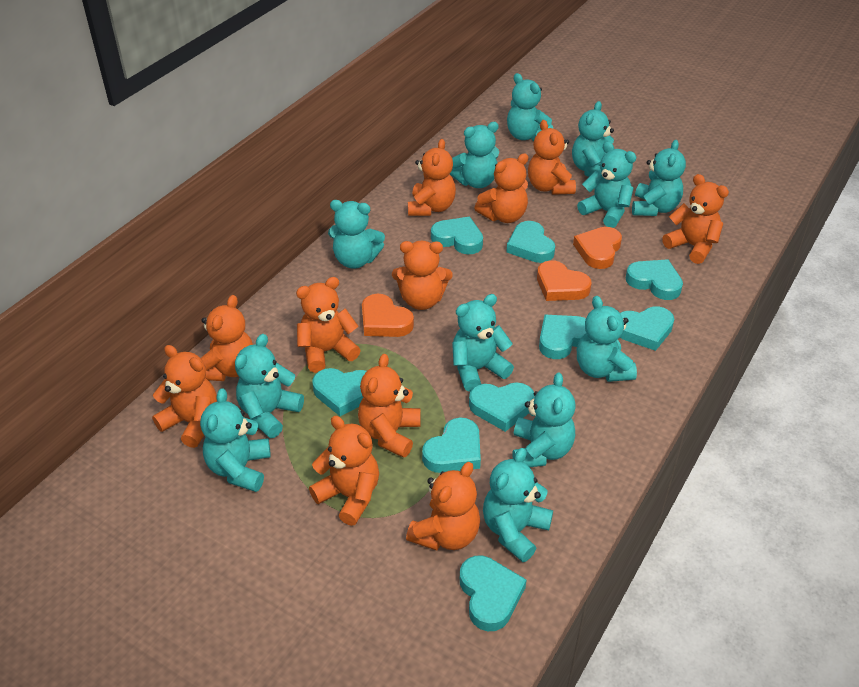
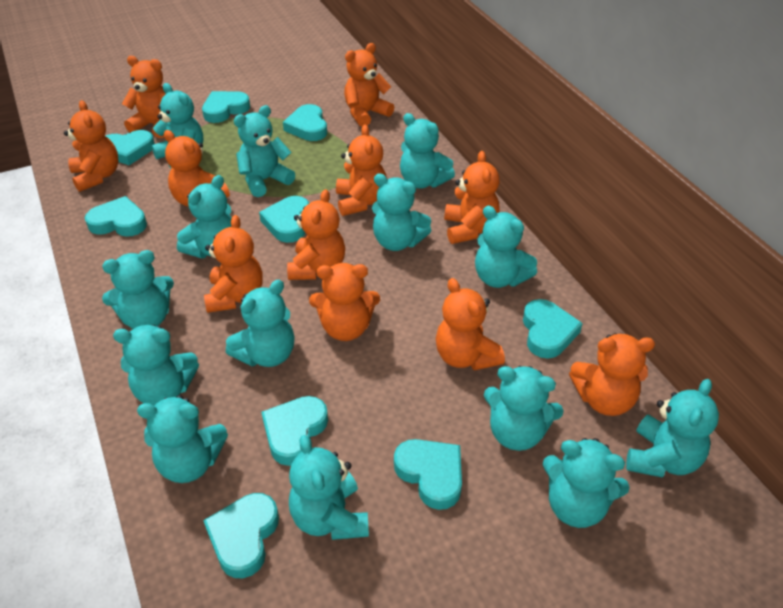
orange heart: 3 -> 0
turquoise teddy bear: 12 -> 14

